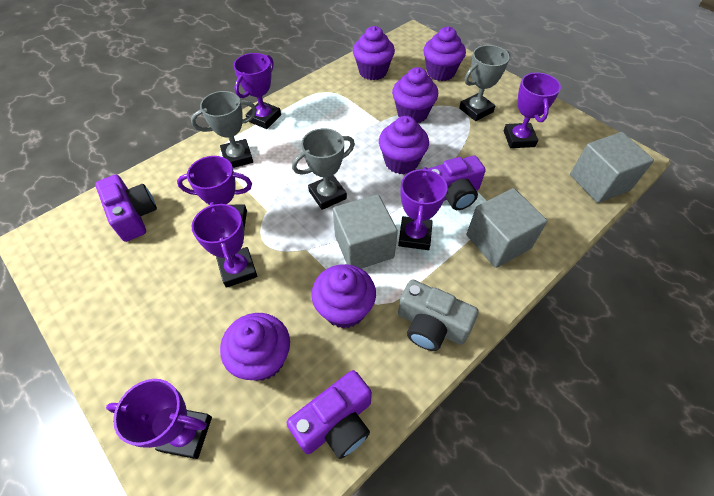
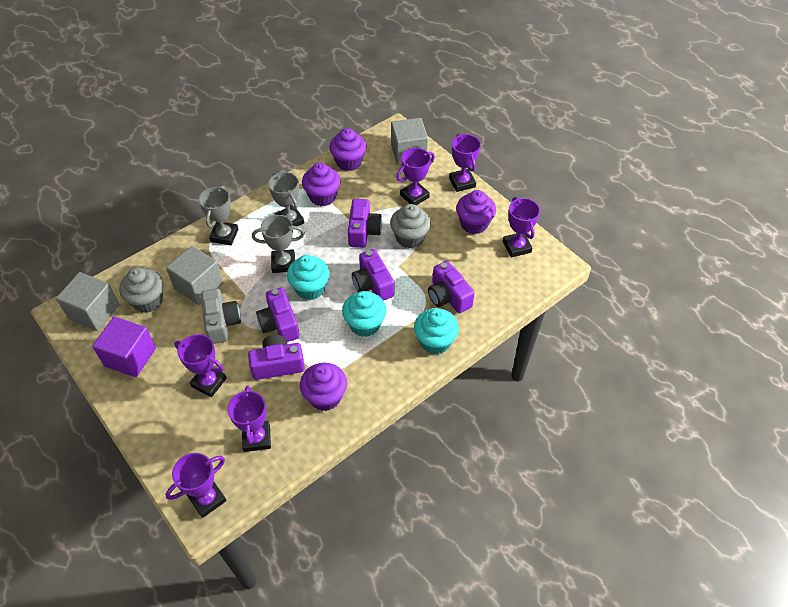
grey cupcake: 0 -> 2
purple camera: 3 -> 5
purple cube: 0 -> 1
purple cupcake: 6 -> 4
turquoise cupcake: 0 -> 3

